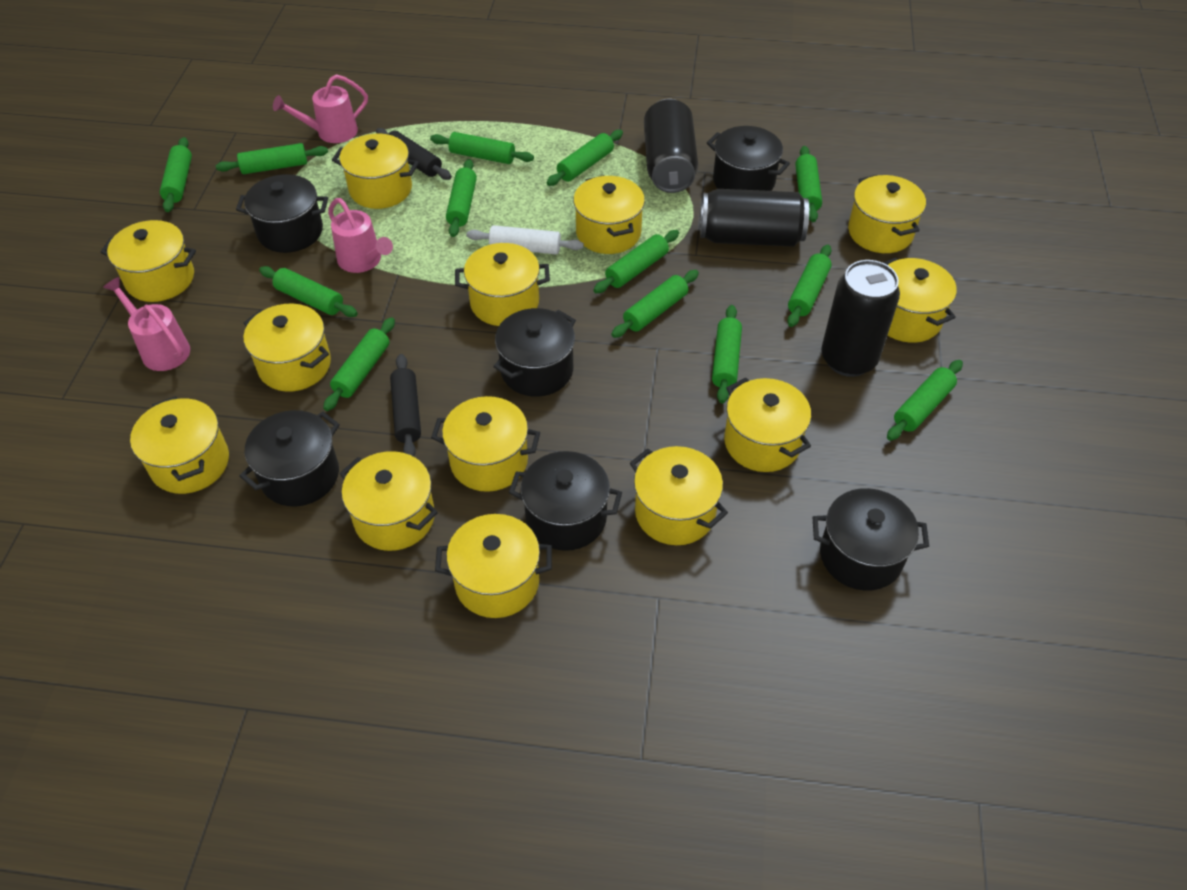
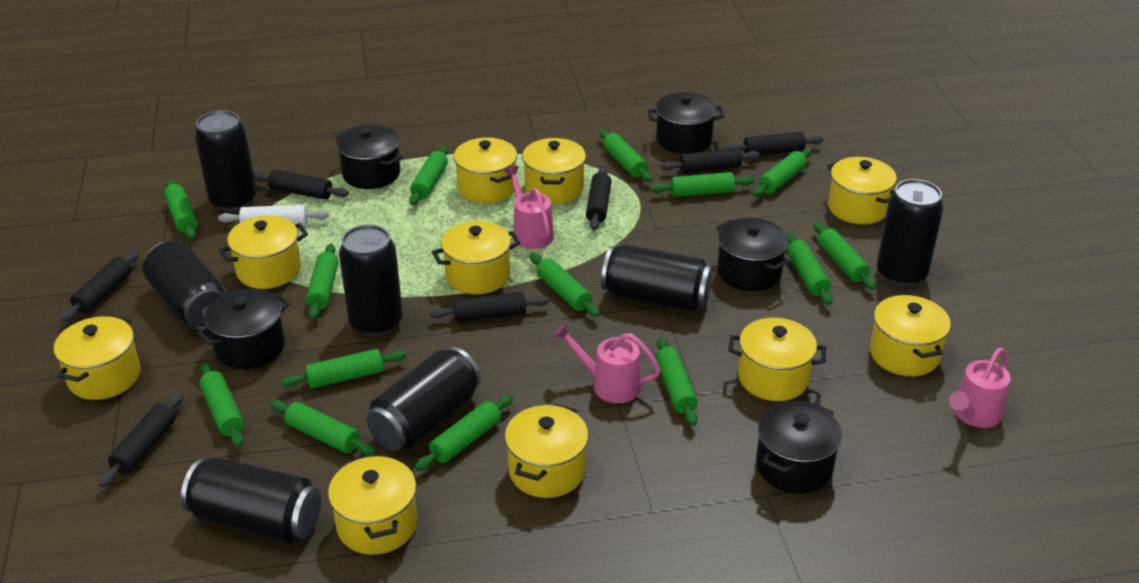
black can: 3 -> 7
black pot: 6 -> 5
black rolling pin: 2 -> 7
green rolling pin: 13 -> 14
yellow pot: 13 -> 10

